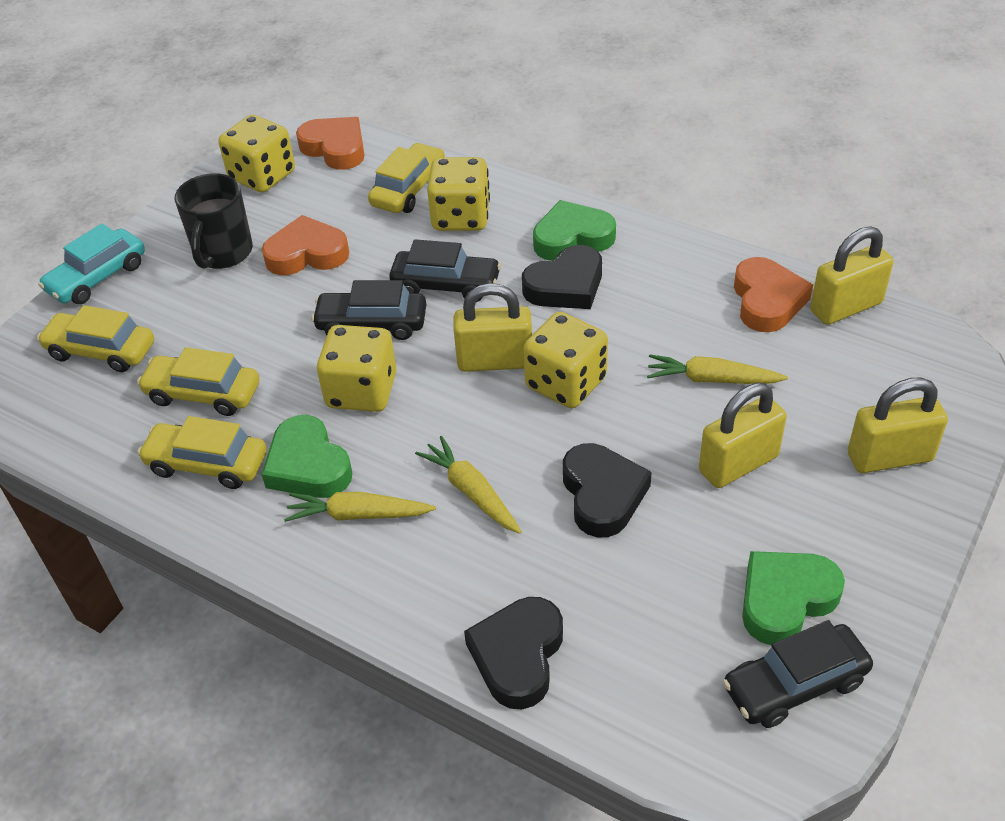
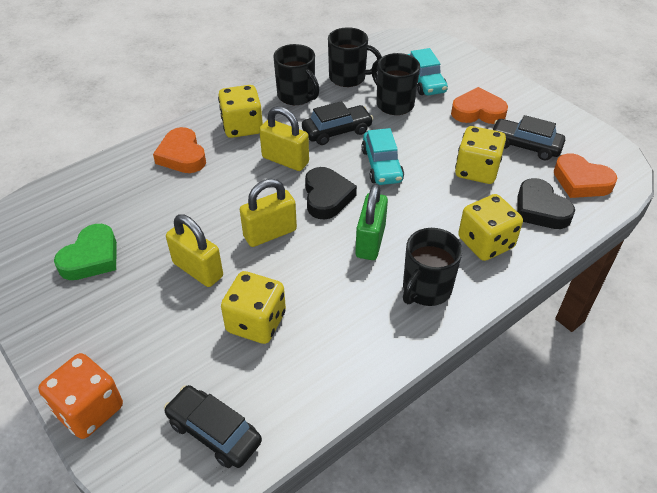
black heart: 3 -> 2
black mug: 1 -> 4
green heart: 3 -> 1
green padlock: 0 -> 1
orange dice: 0 -> 1
turquoise car: 1 -> 2
yellow car: 4 -> 0
yellow carrot: 3 -> 0
yellow padlock: 4 -> 3

